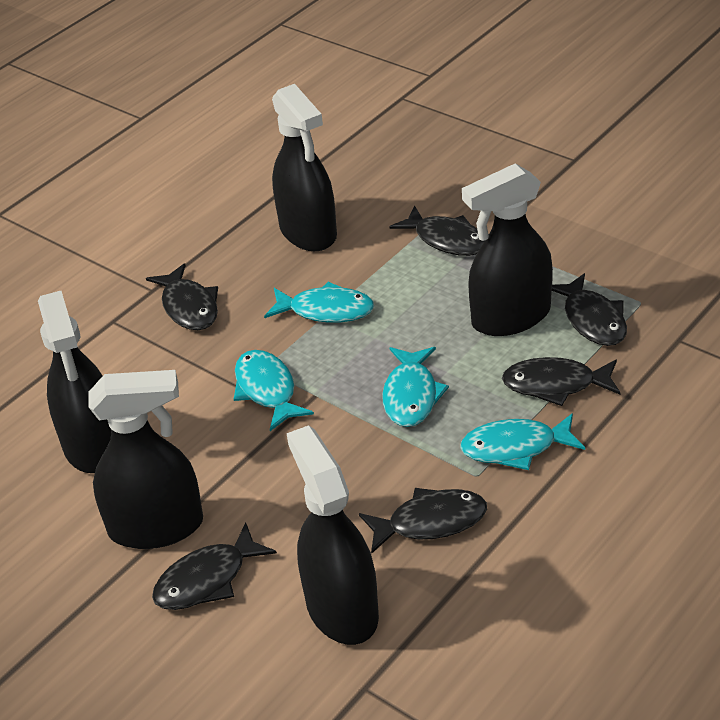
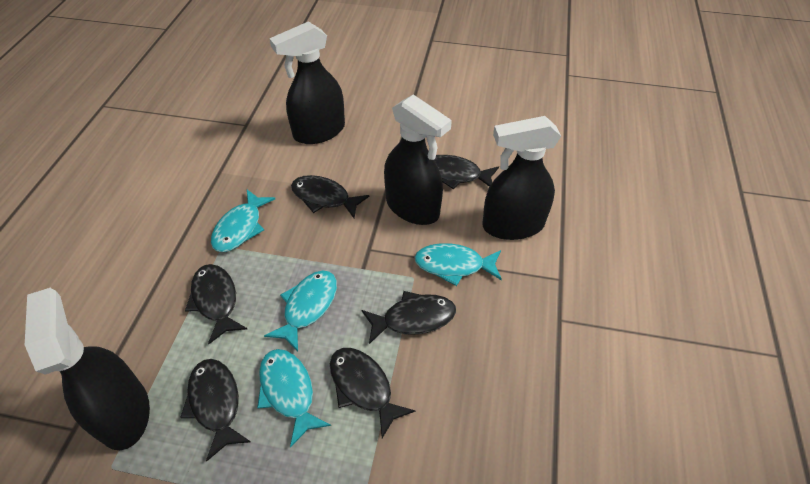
black spray bottle: 5 -> 4

